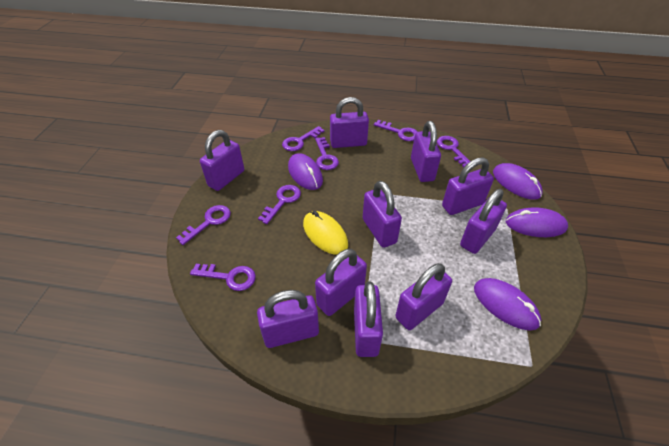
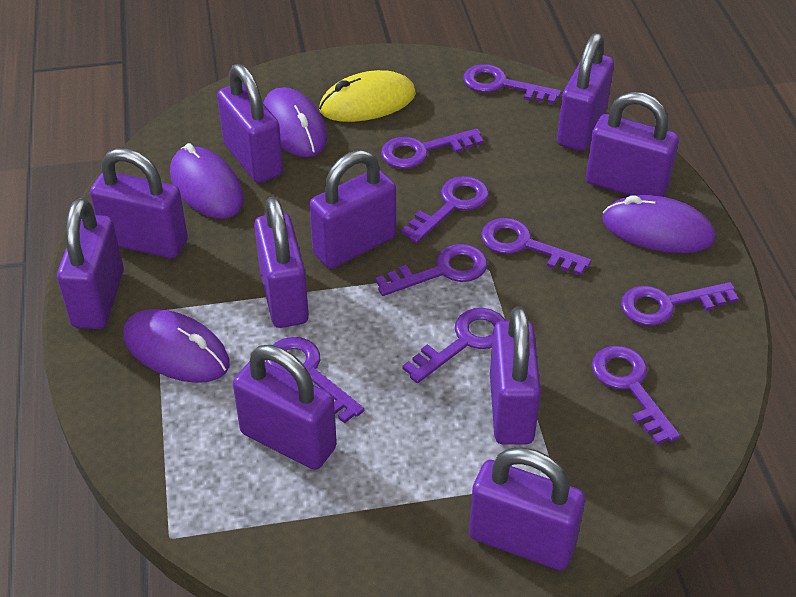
purple key: 7 -> 9

